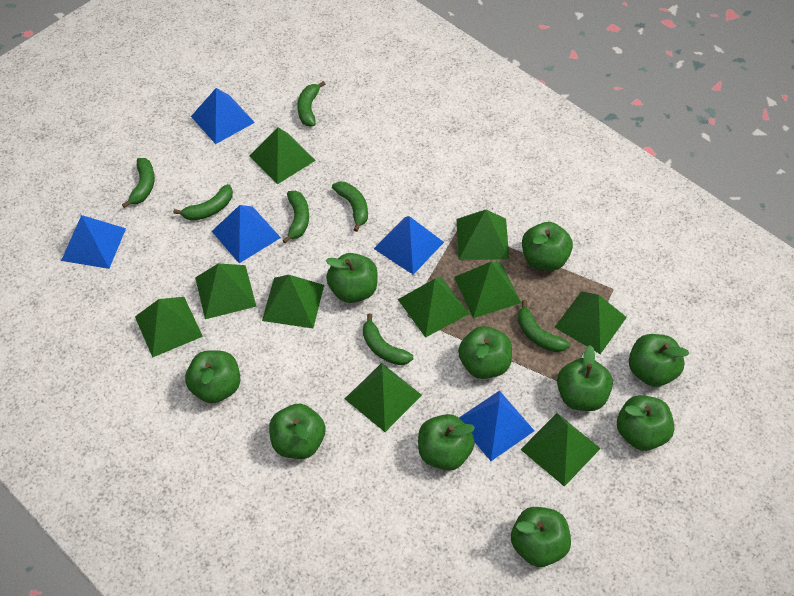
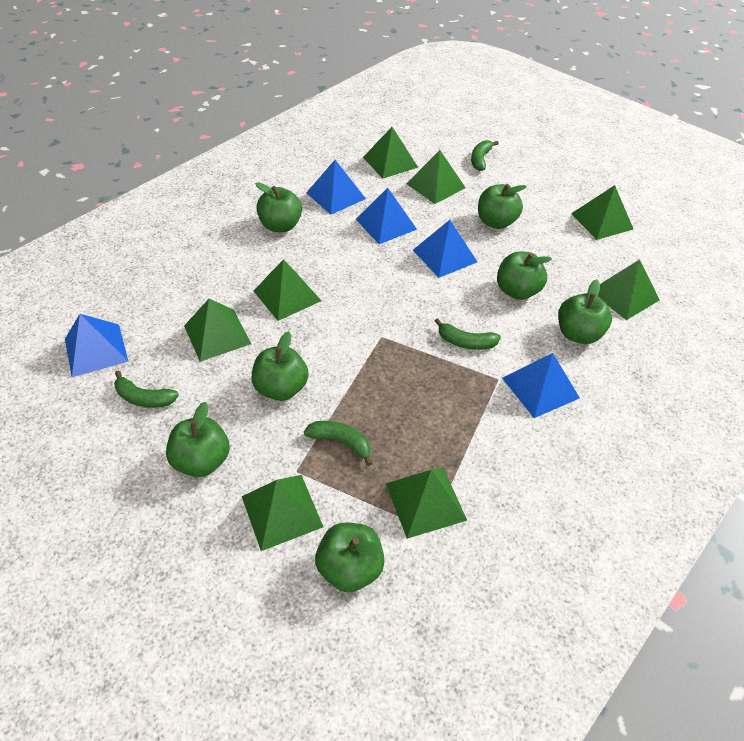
green apple: 10 -> 7
green banana: 7 -> 4
green pyramid: 10 -> 8

